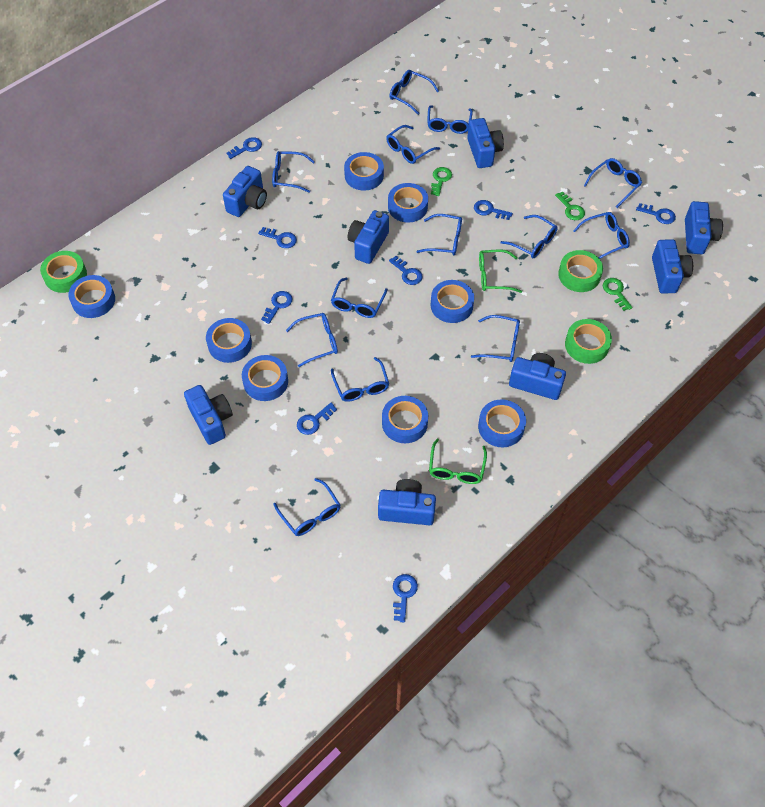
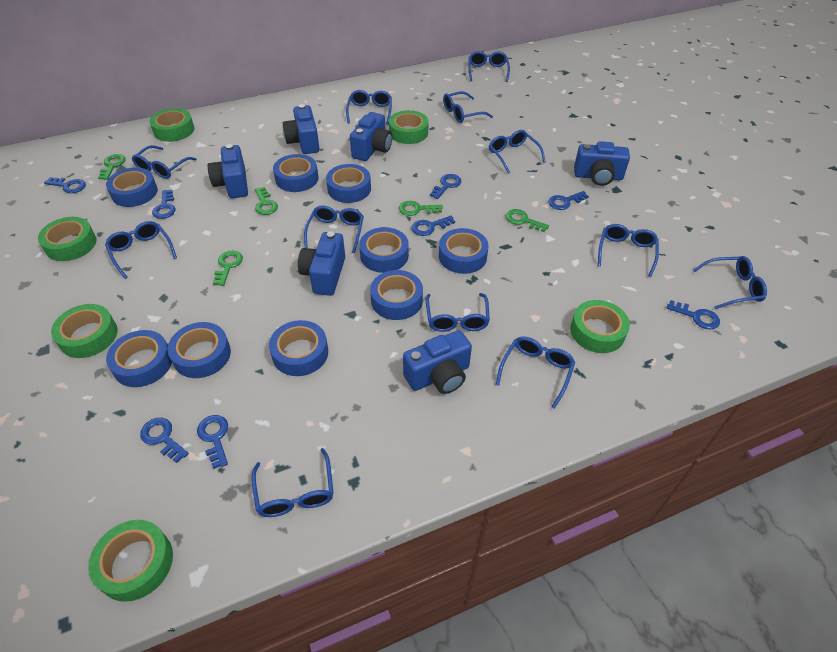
blue camera: 8 -> 6
blue glasses: 13 -> 12
blue tape: 8 -> 9
green glasses: 2 -> 0
green key: 3 -> 5
green tape: 3 -> 6

